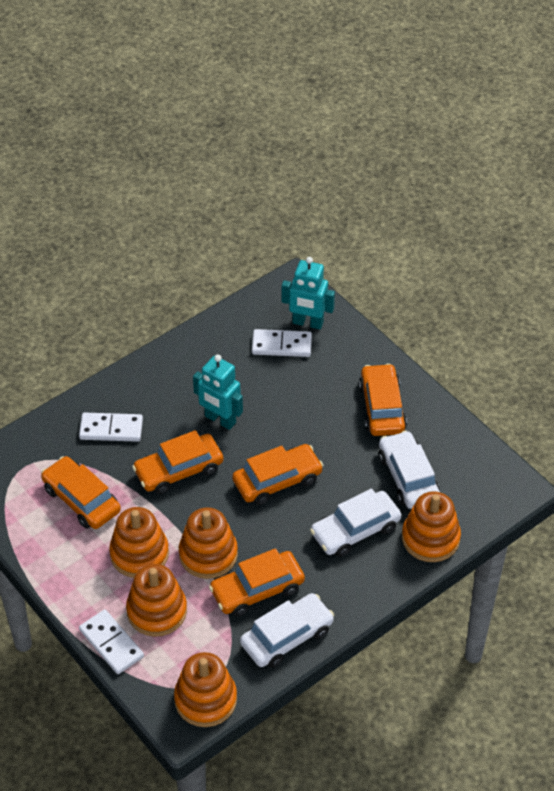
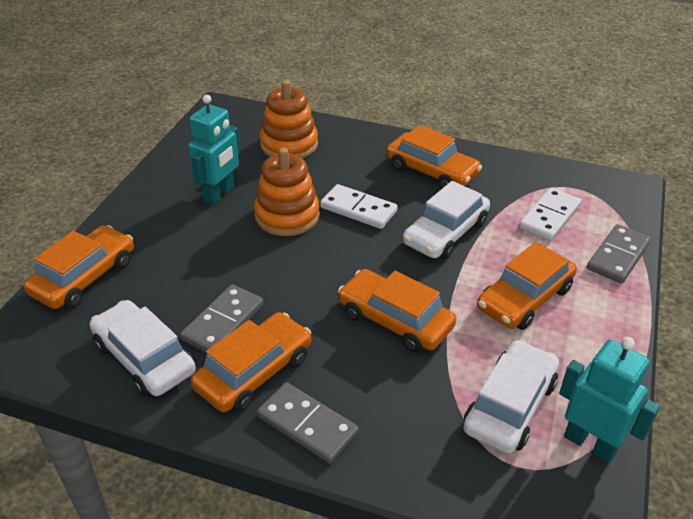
grey domino: 0 -> 3
orange stacking toy: 5 -> 2
white domino: 3 -> 2

